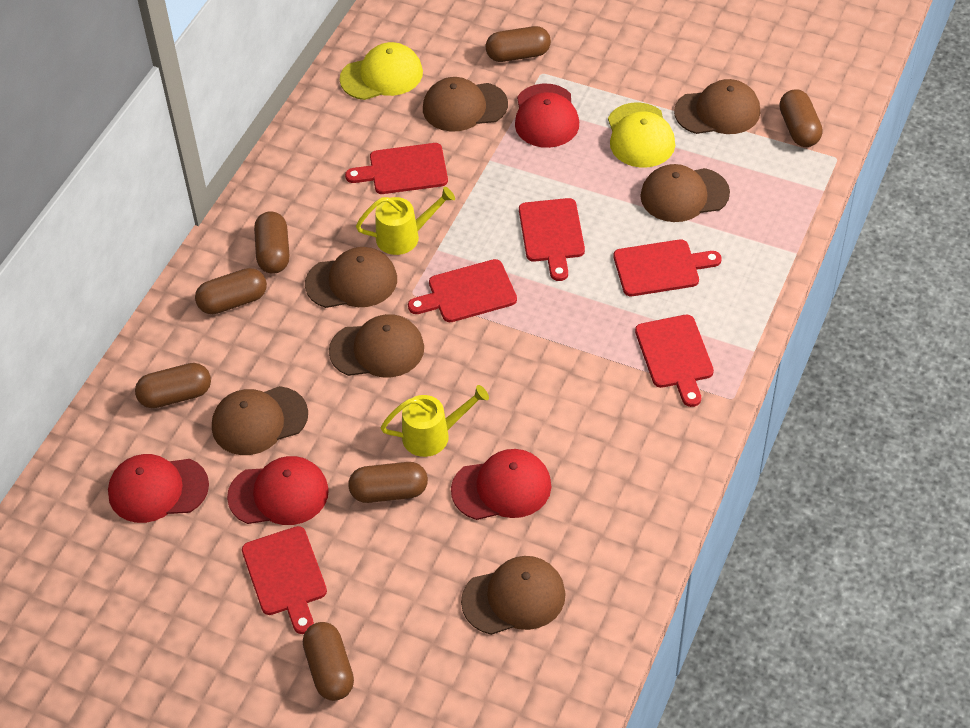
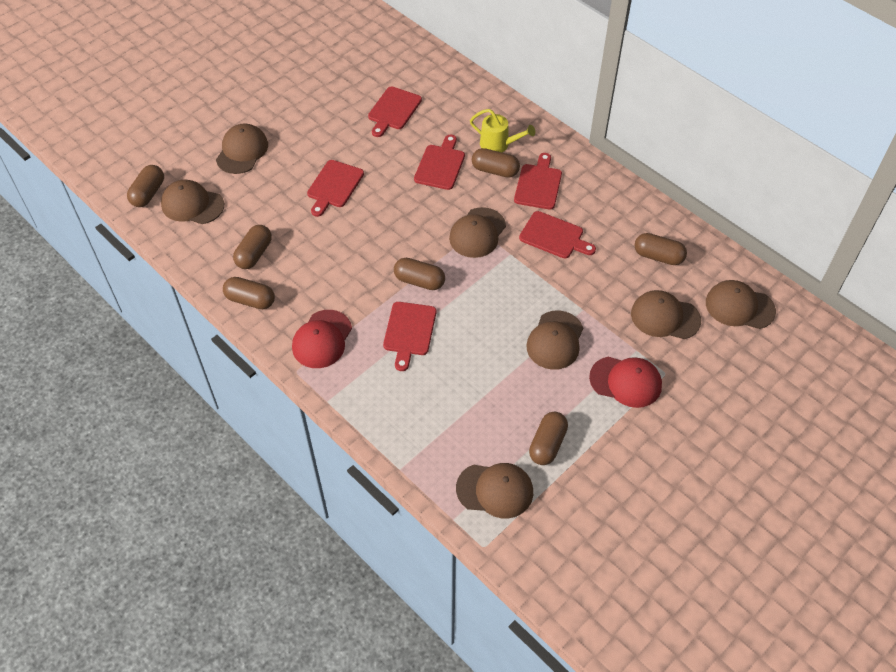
red cap: 4 -> 2
yellow cap: 2 -> 0
yellow watering can: 2 -> 1

